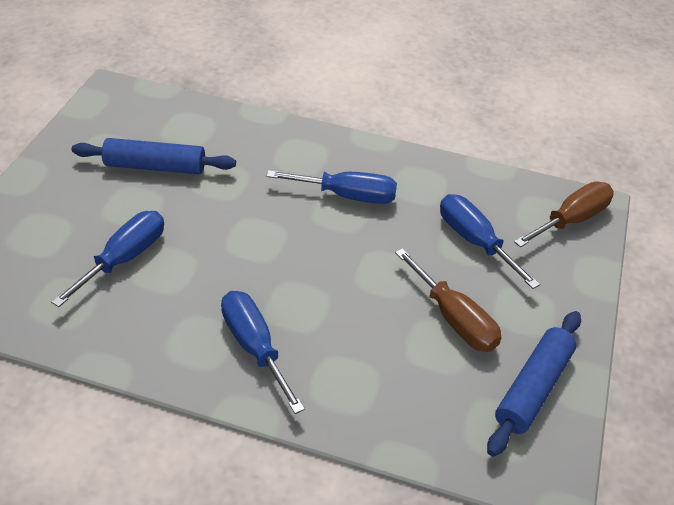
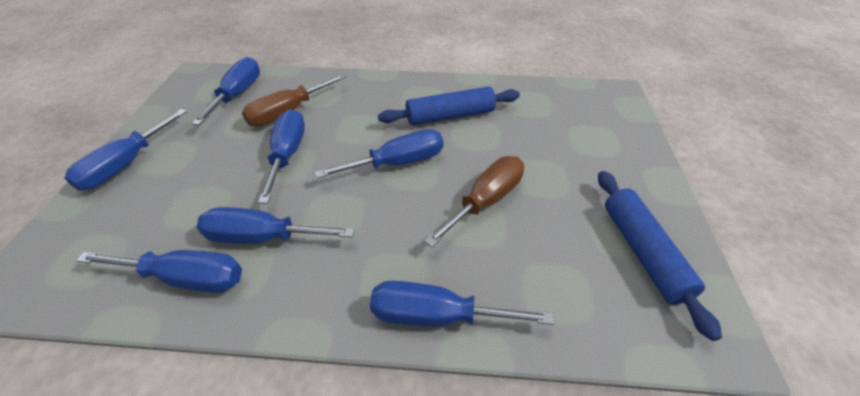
blue screwdriver: 4 -> 7

